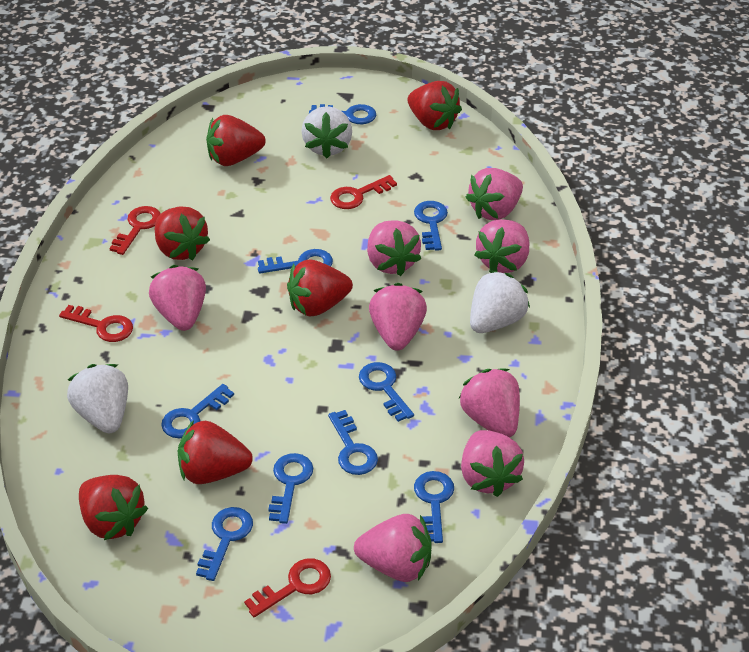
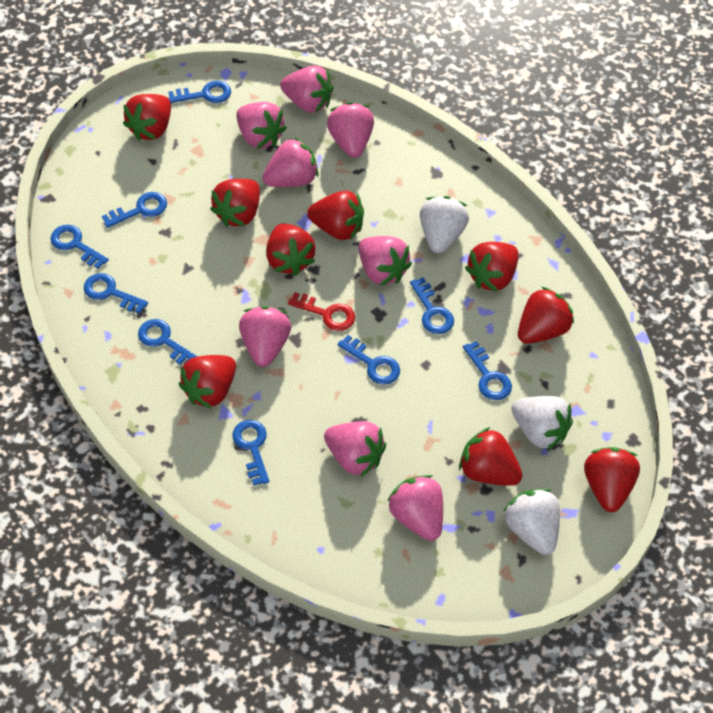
red key: 4 -> 1
red strawberry: 6 -> 9

